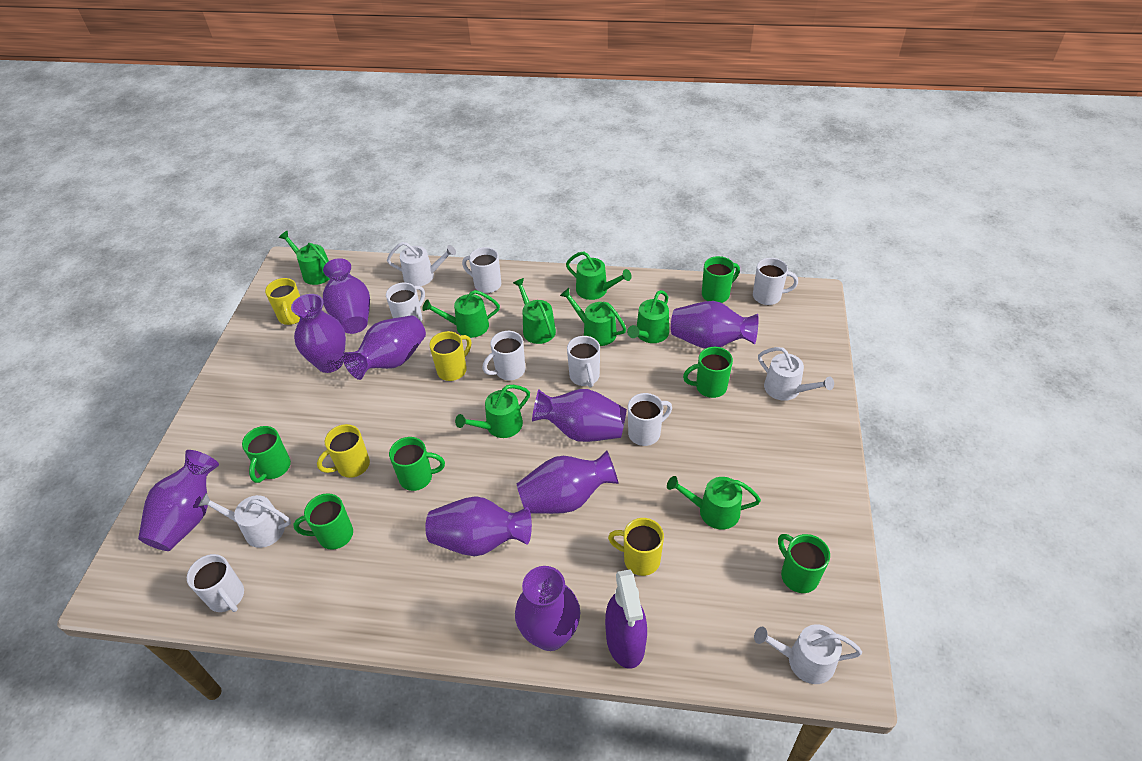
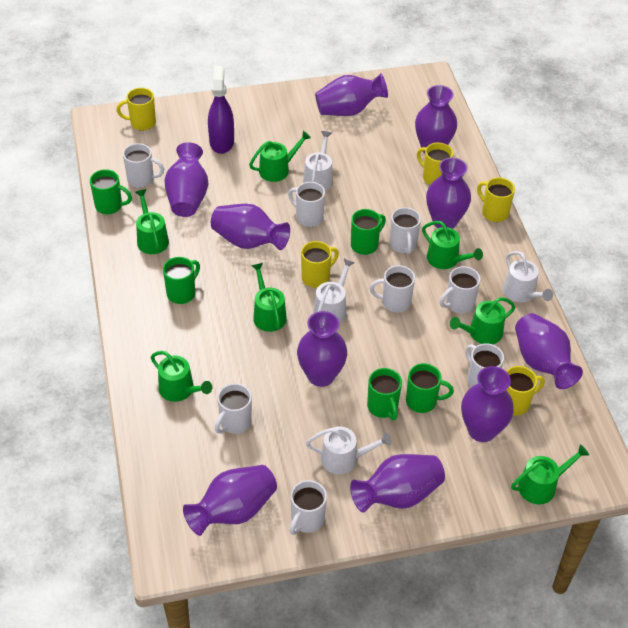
green mug: 6 -> 5
green watering can: 8 -> 7
purple vase: 9 -> 10
white mug: 7 -> 8
yellow mug: 4 -> 5

